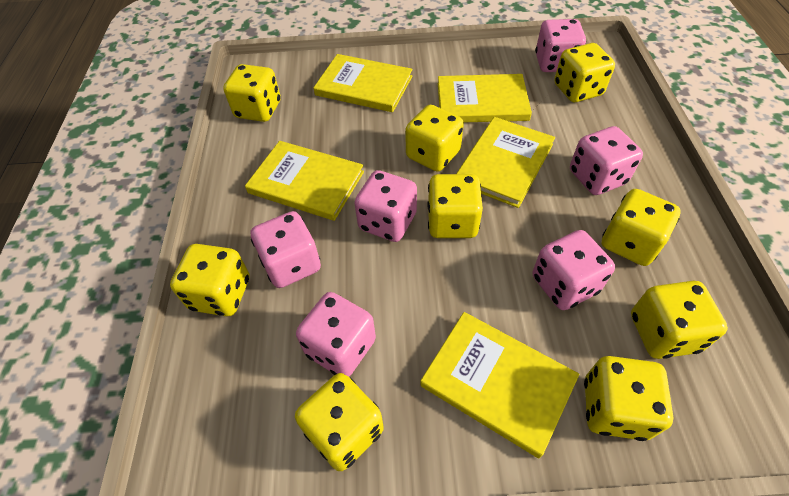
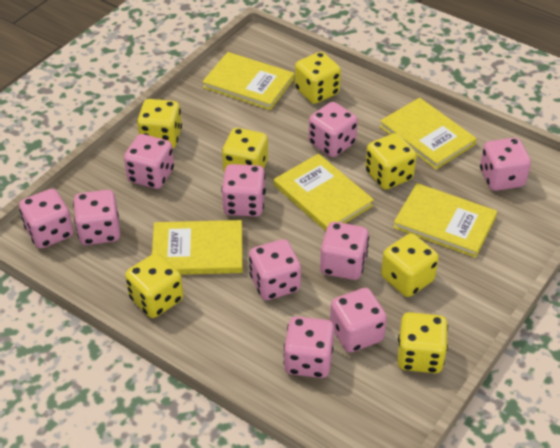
pink dice: 6 -> 10
yellow dice: 9 -> 7

